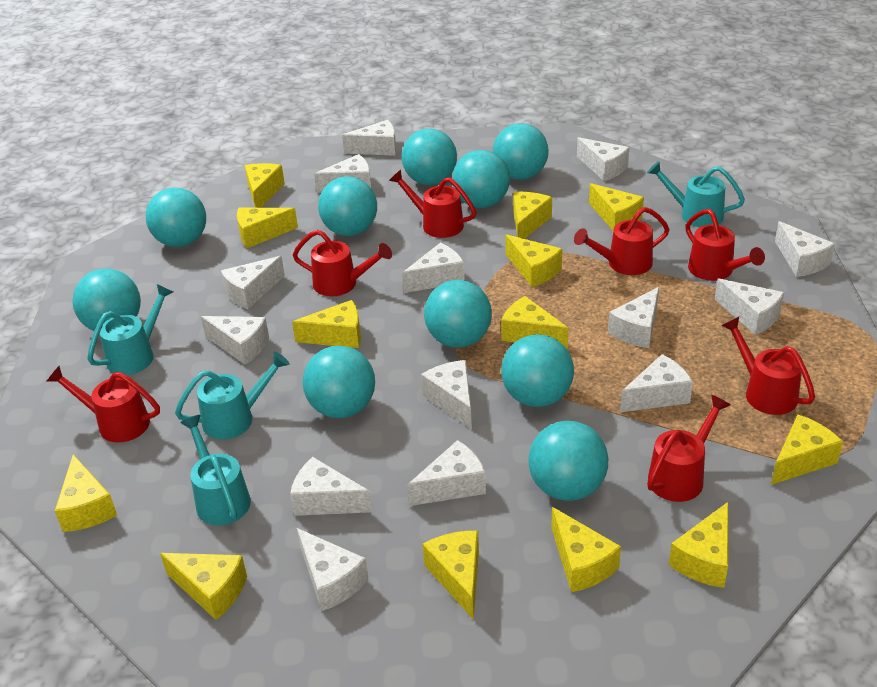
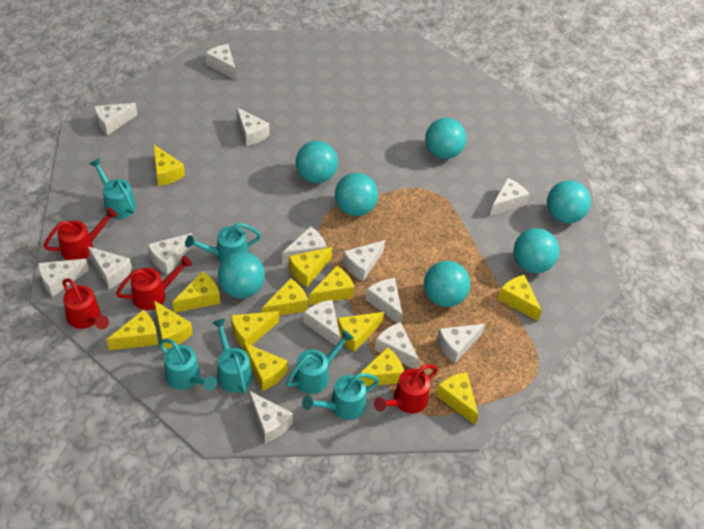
red watering can: 7 -> 4
turquoise ball: 10 -> 7
turquoise watering can: 4 -> 6

